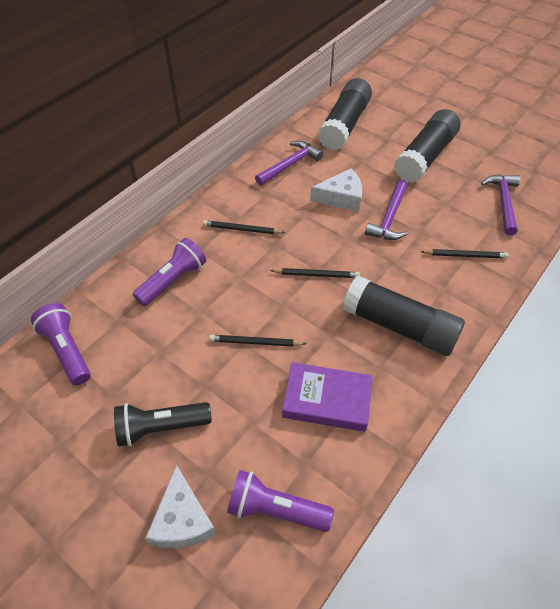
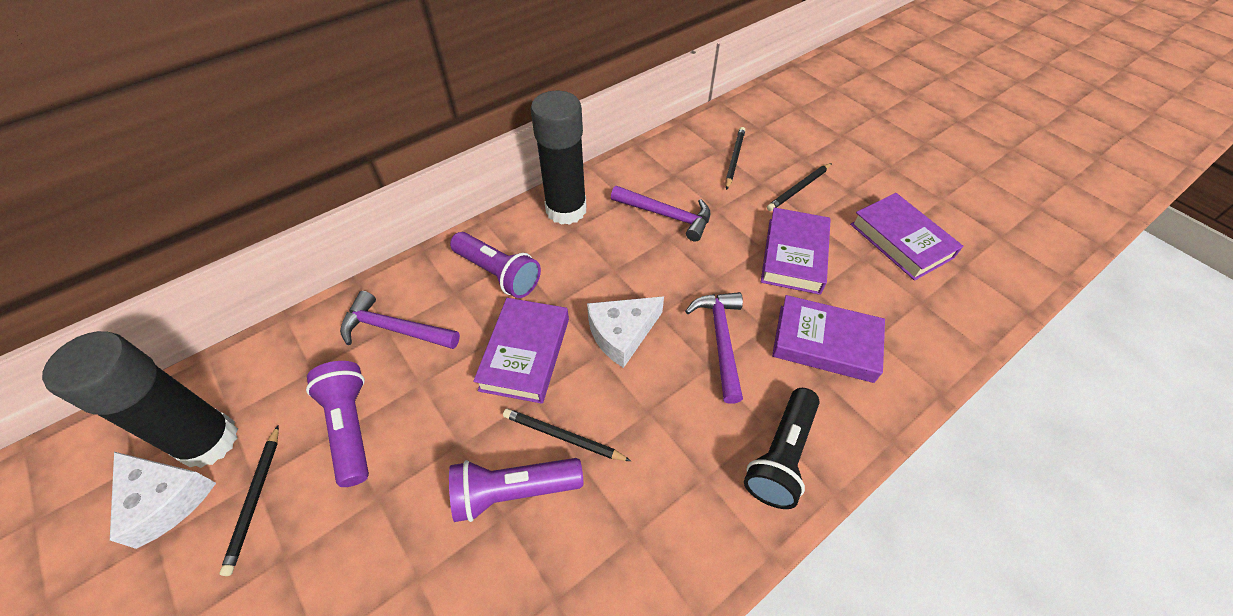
black glue stick: 3 -> 2
purple book: 1 -> 4

